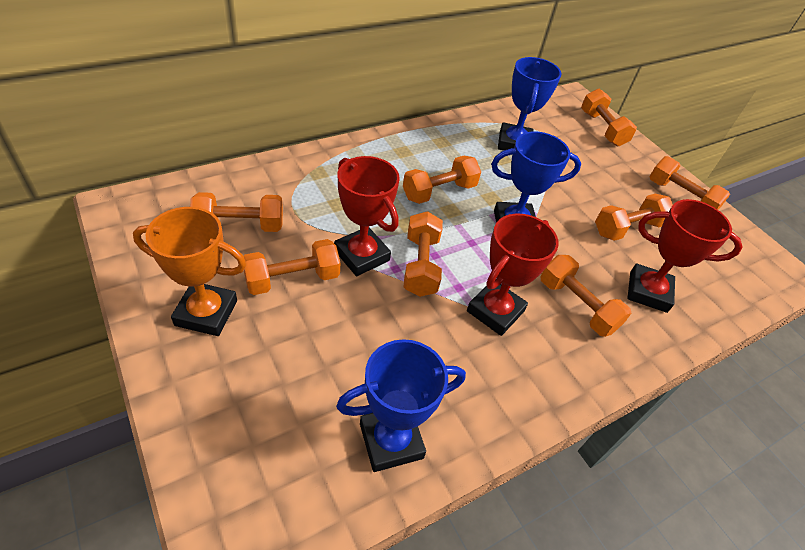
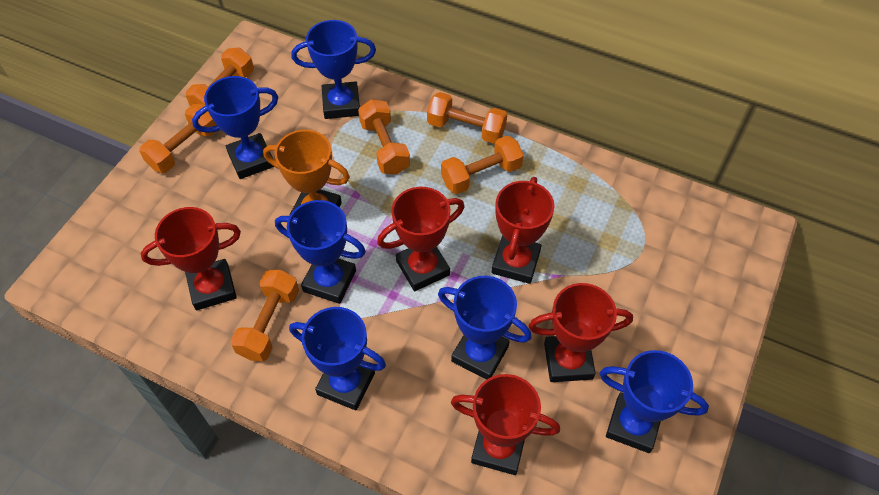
blue trophy: 3 -> 6
orange dumbbell: 8 -> 6
red trophy: 3 -> 5

